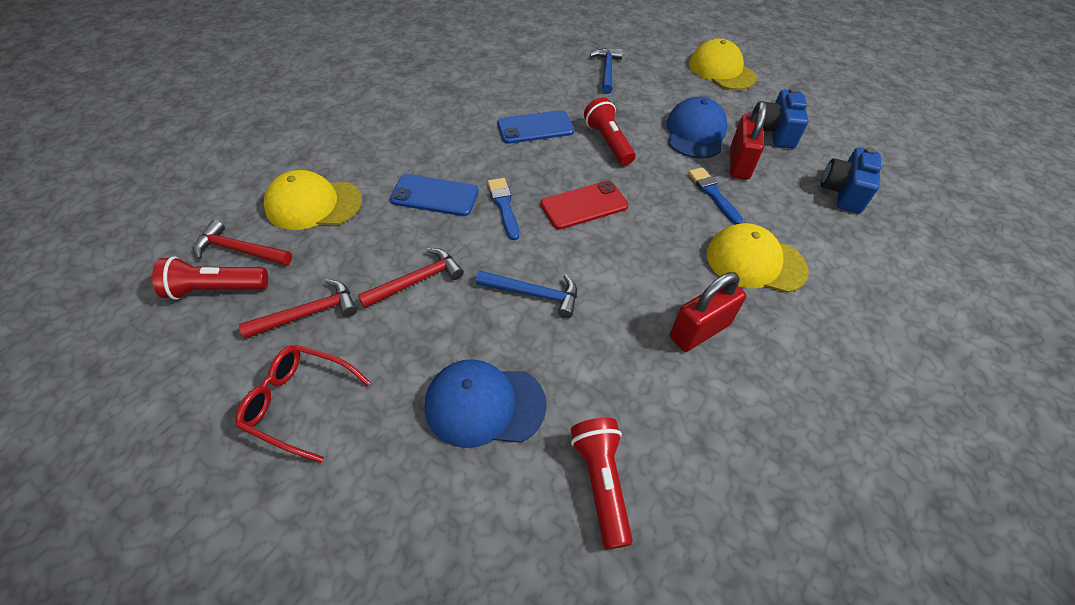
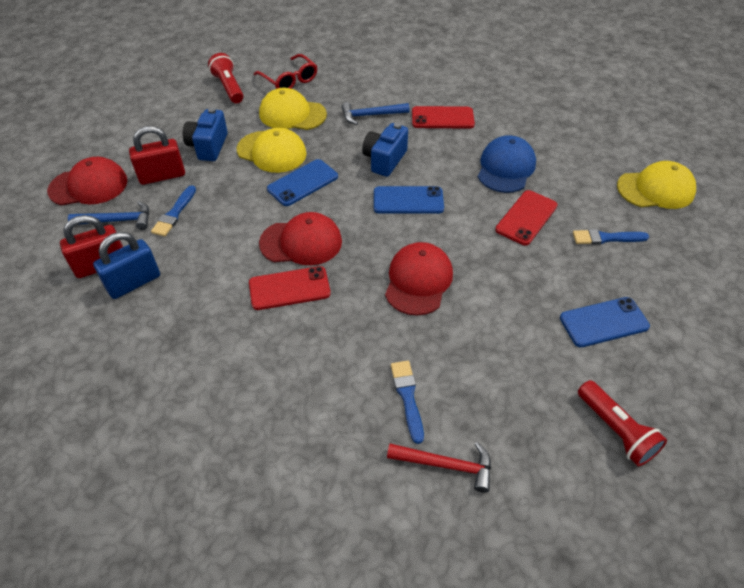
blue brush: 2 -> 3
blue cap: 2 -> 1
blue padlock: 0 -> 1
blue phone: 2 -> 3
red cap: 0 -> 3
red flashlight: 3 -> 2
red hammer: 3 -> 1
red phone: 1 -> 3

